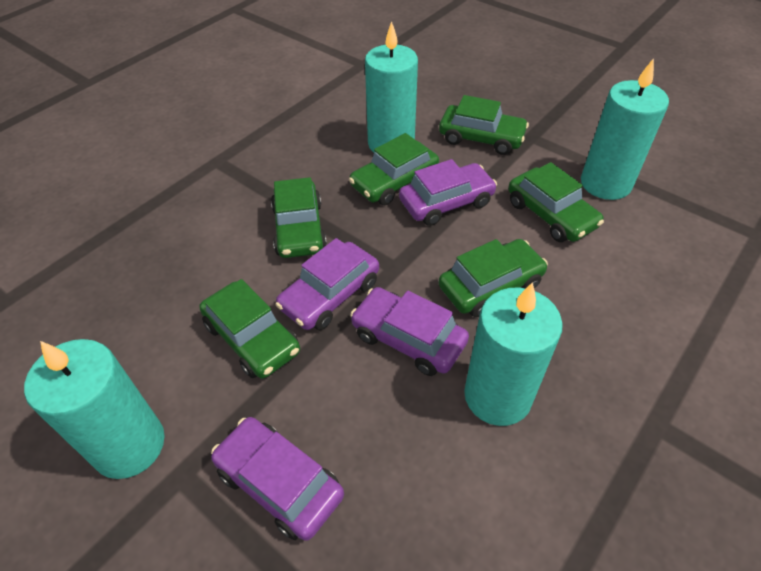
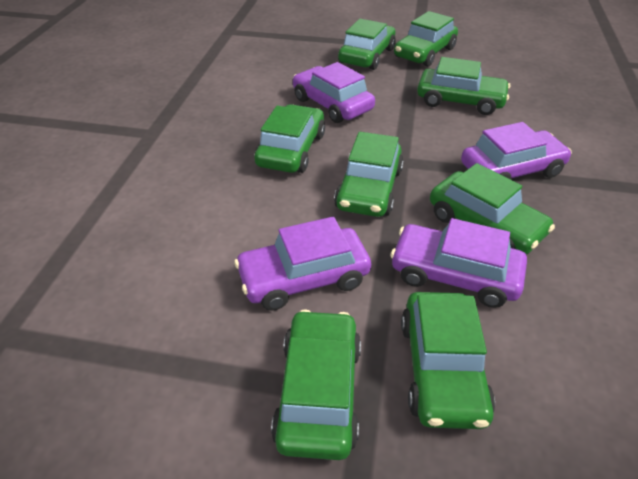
green car: 6 -> 8
turquoise candle: 4 -> 0

